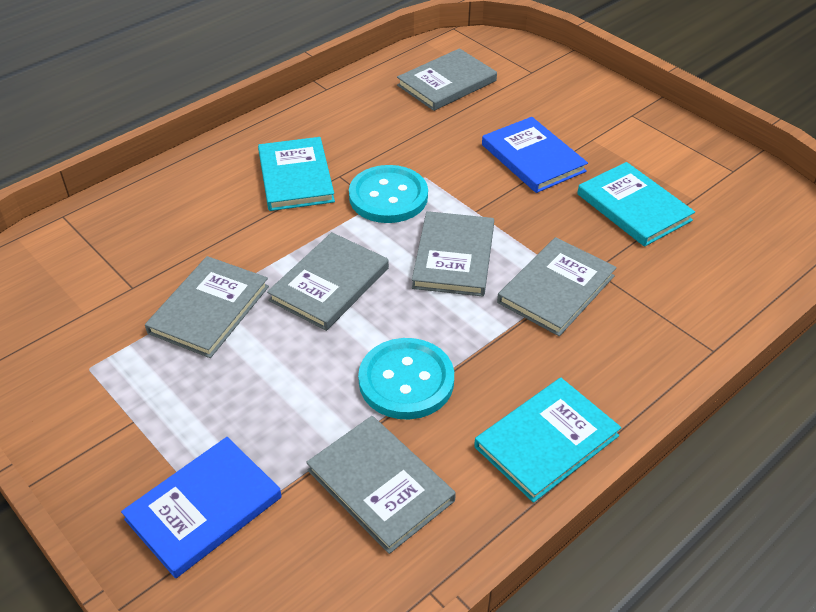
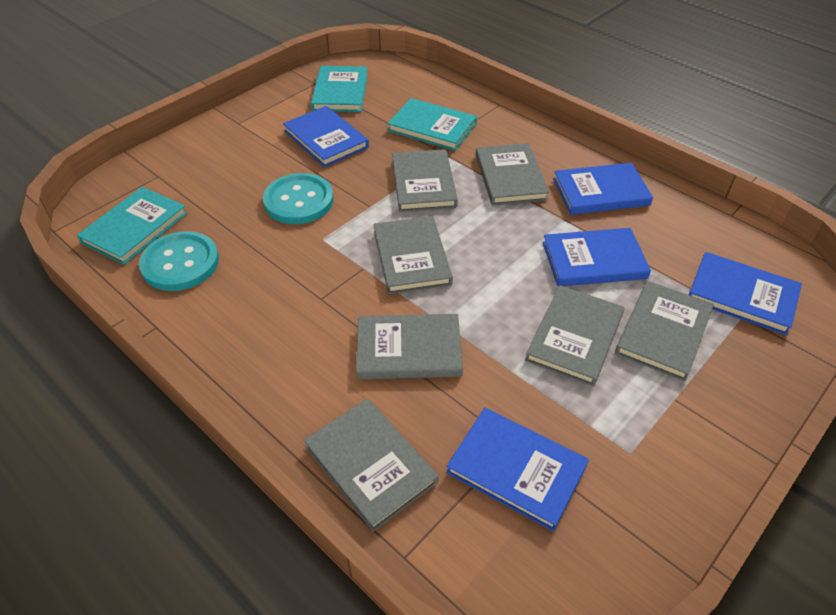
blue book: 2 -> 5
grey book: 6 -> 7

